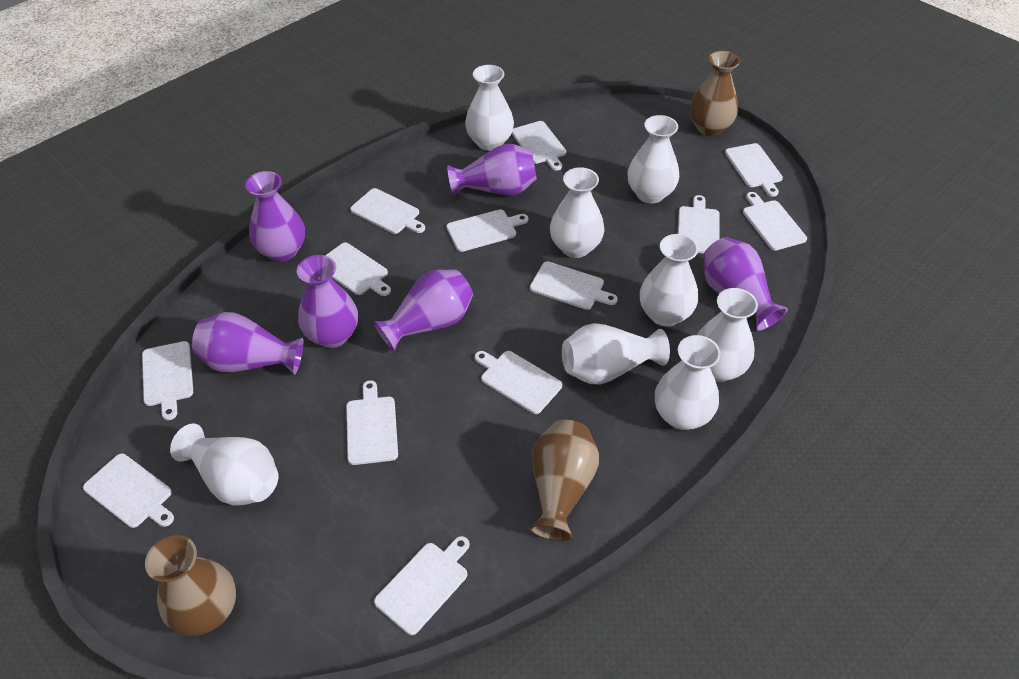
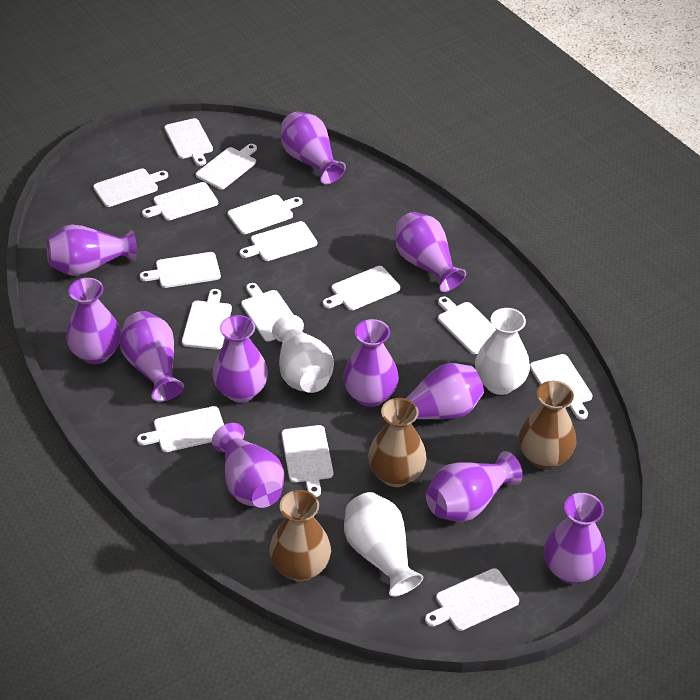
purple vase: 6 -> 11
white cutting board: 13 -> 15
white vase: 8 -> 3

